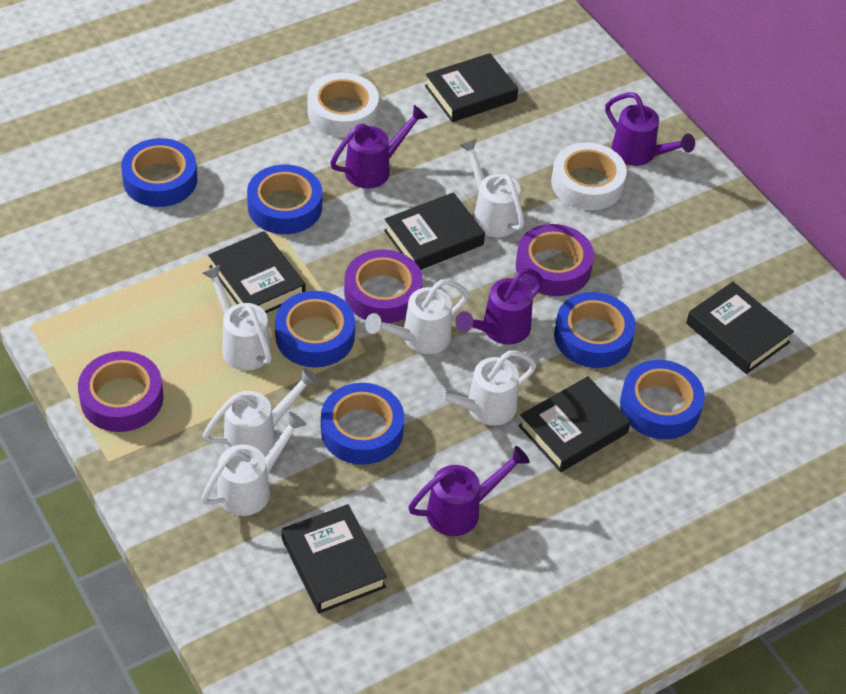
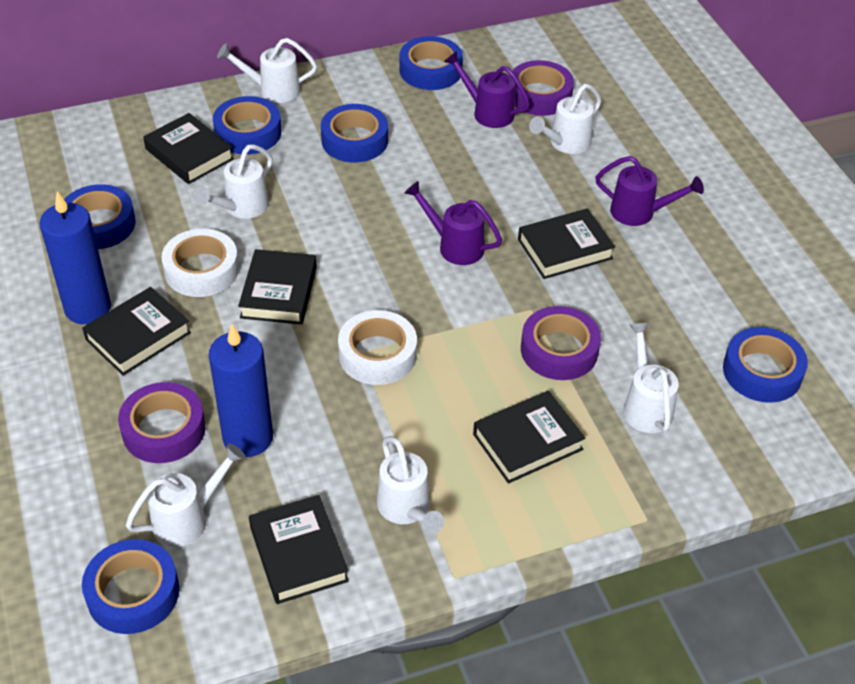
blue candle: 0 -> 2
purple watering can: 4 -> 3

